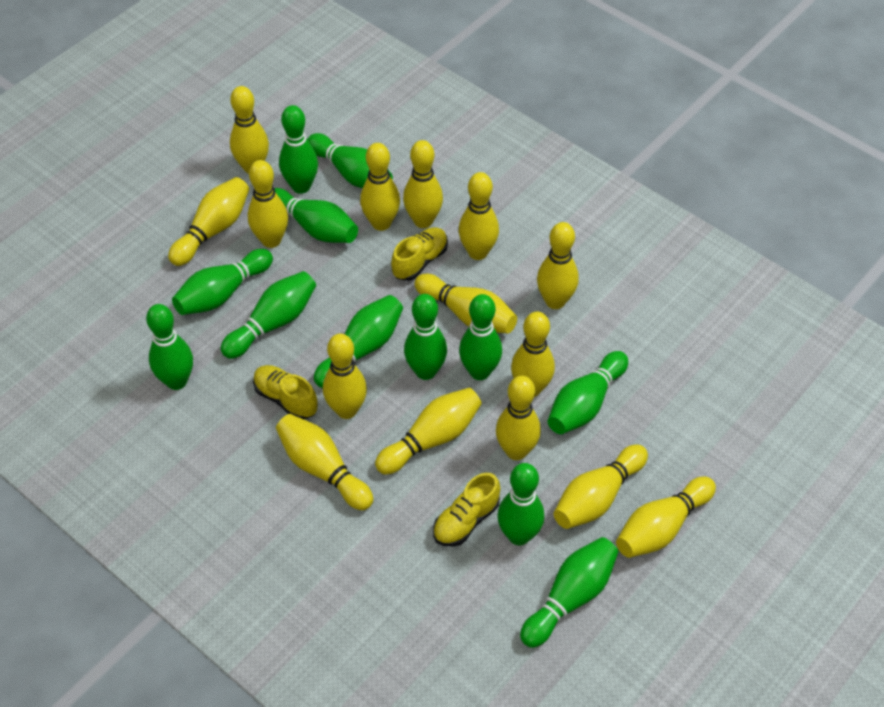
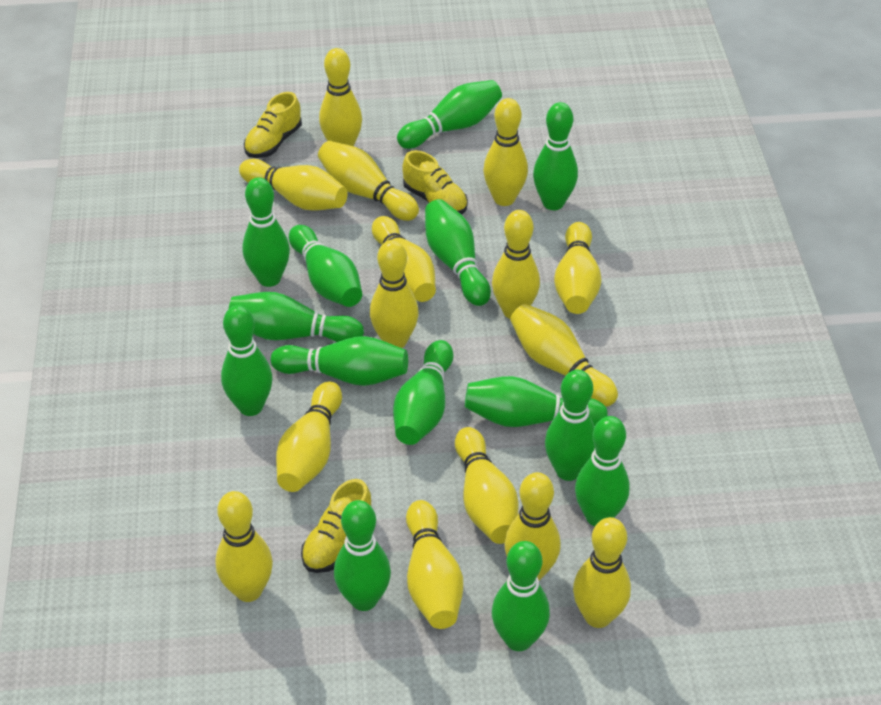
green bowling pin: 12 -> 14

